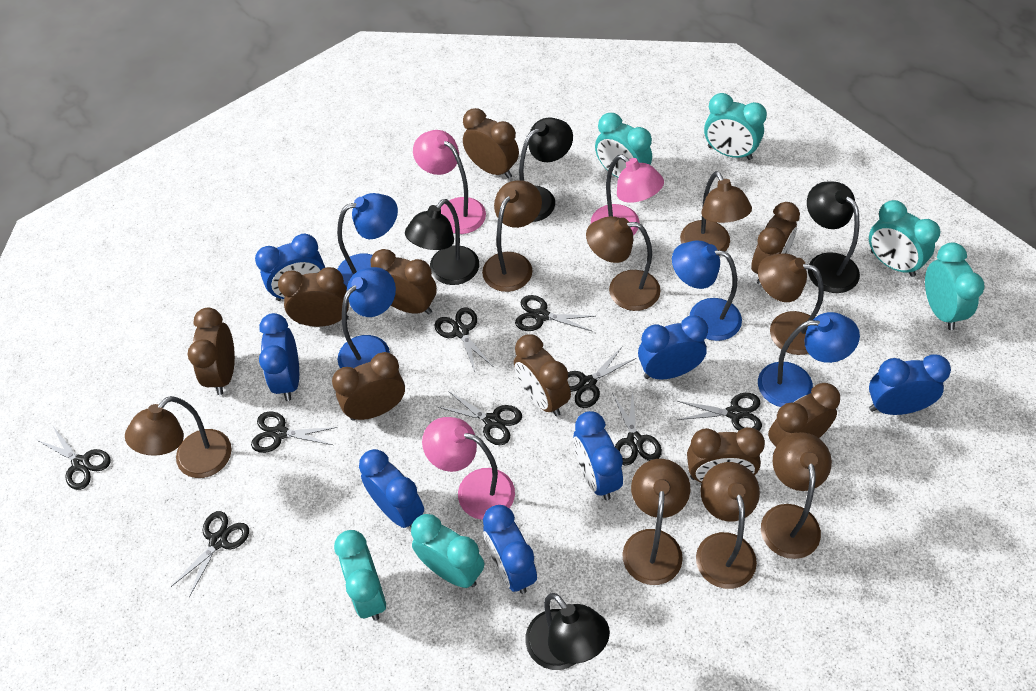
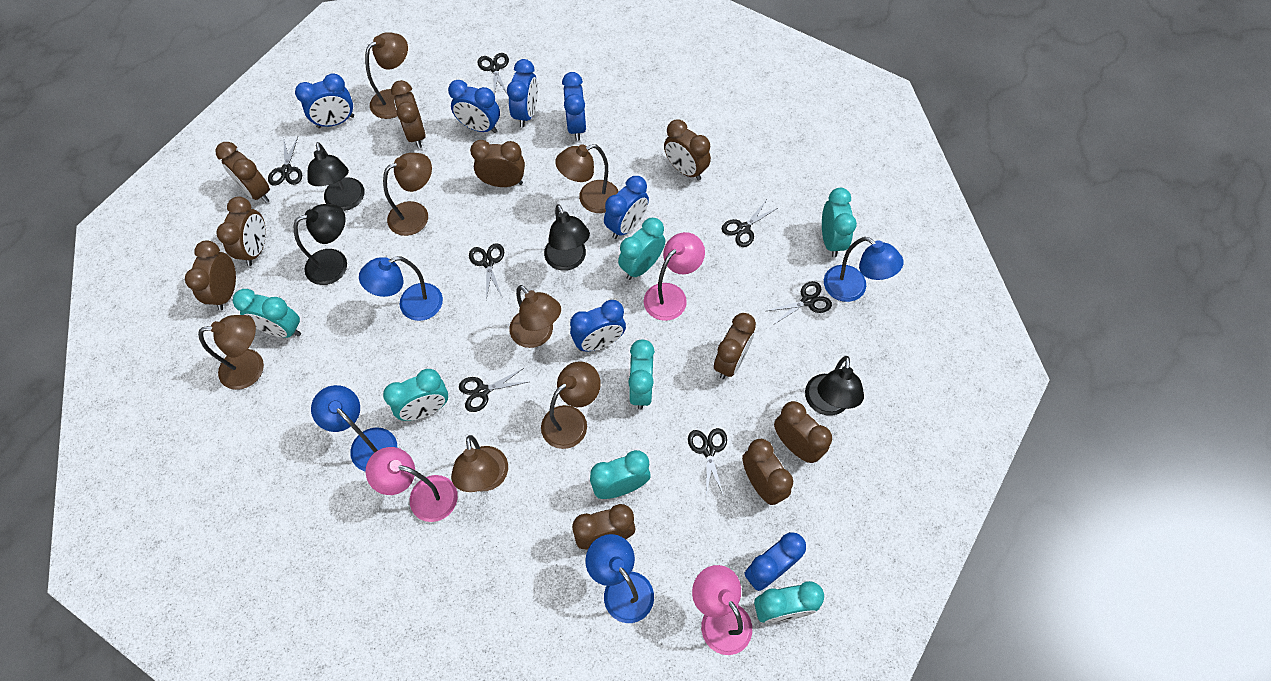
black scissors: 9 -> 7
brown clock: 9 -> 10
brown lamp: 8 -> 7
turquoise clock: 6 -> 7

